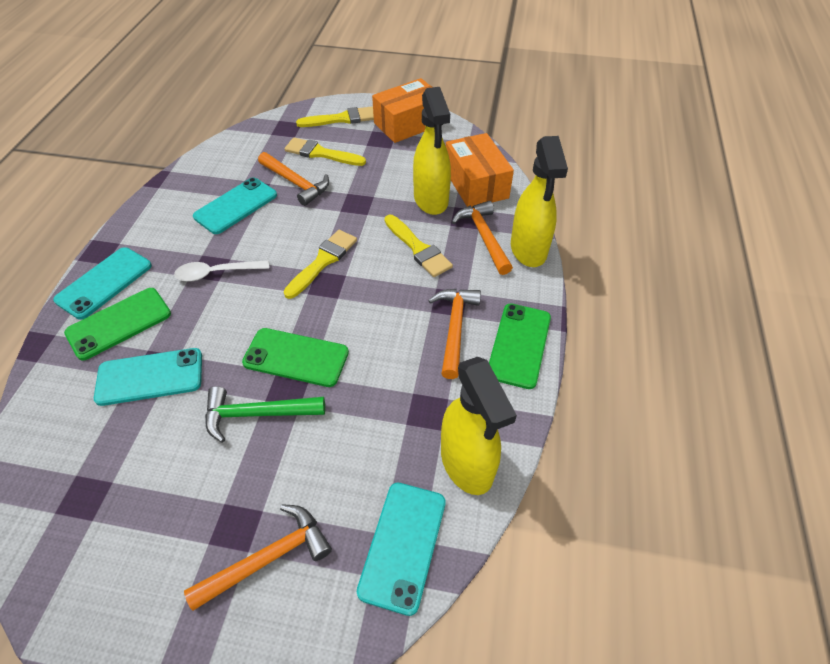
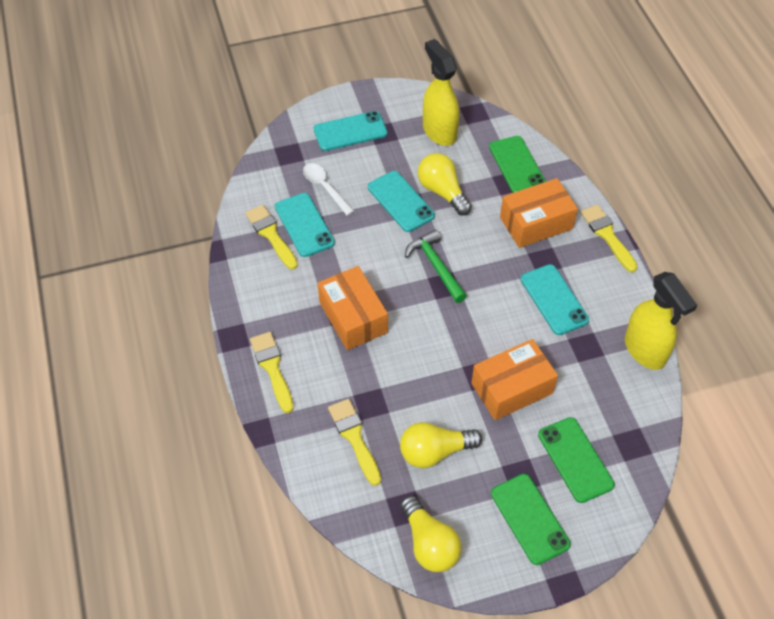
orange box: 2 -> 3
orange hammer: 4 -> 0
yellow light bulb: 0 -> 3
yellow spray bottle: 3 -> 2

